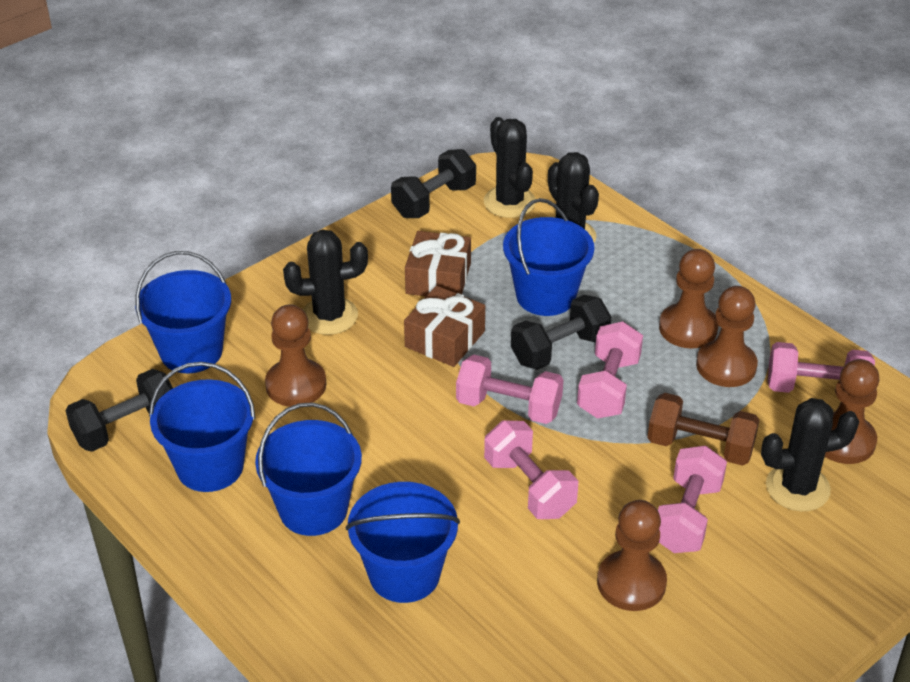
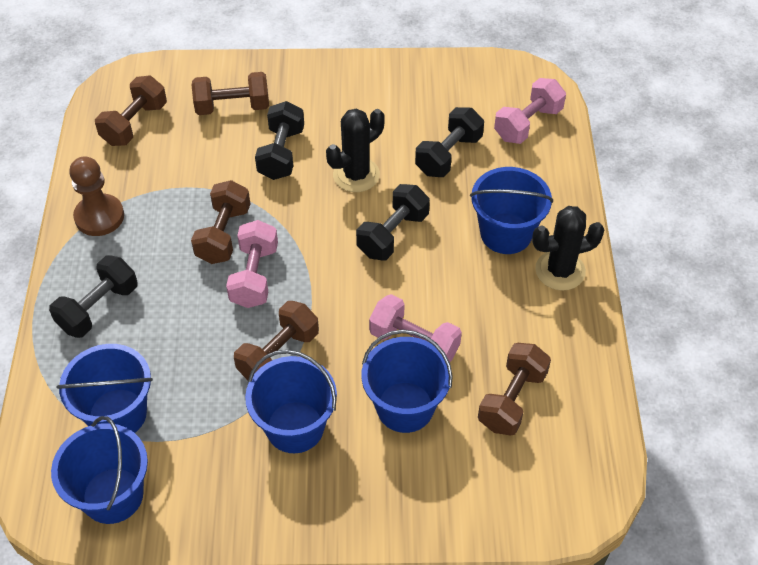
black cactus: 4 -> 2
black dumbbell: 3 -> 4
brown dumbbell: 1 -> 5
brown gift: 2 -> 0
brown pawn: 5 -> 1
pink dumbbell: 5 -> 3

